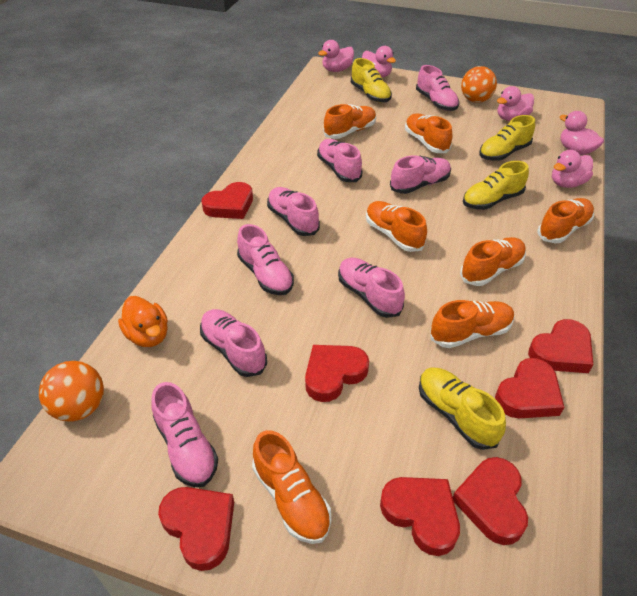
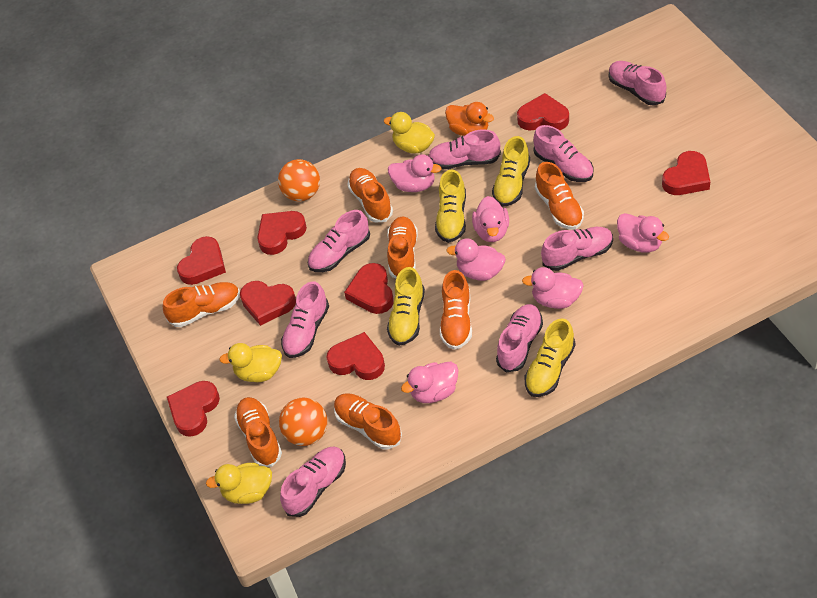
pink duck: 5 -> 6
red heart: 7 -> 8
yellow duck: 0 -> 3

